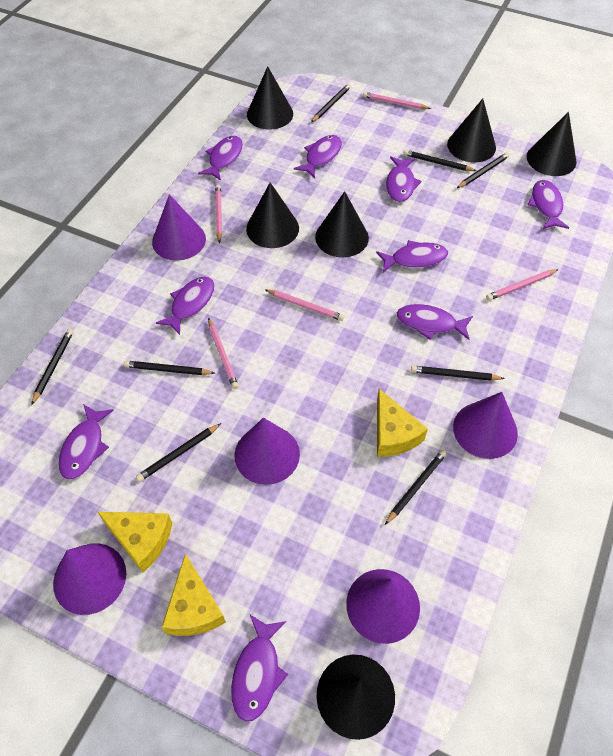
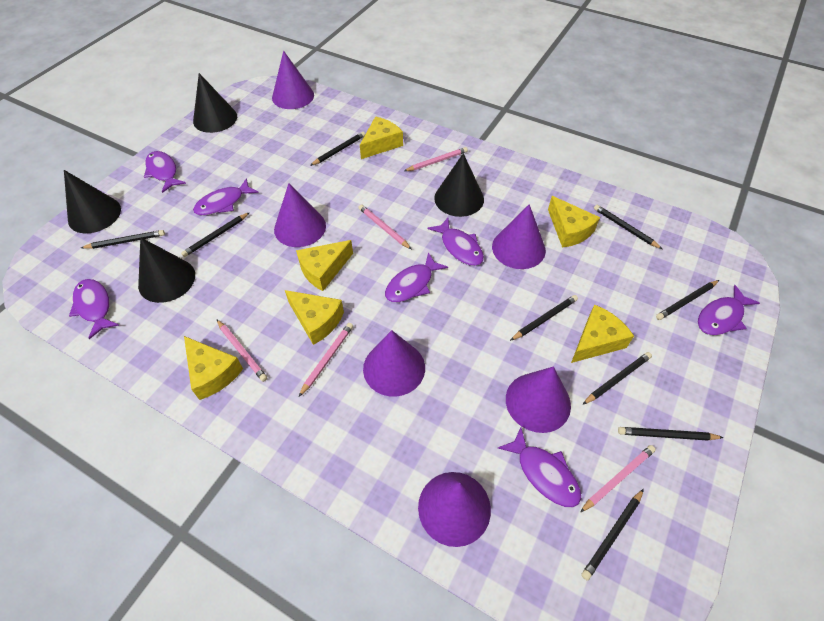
black cone: 6 -> 4
black pencil: 8 -> 9
purple cone: 5 -> 6
purple fish: 9 -> 7
yellow cheese: 3 -> 6

